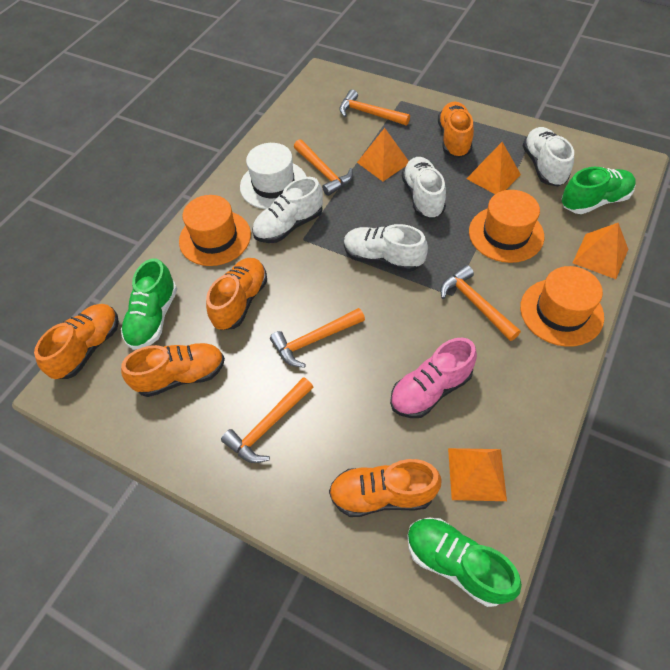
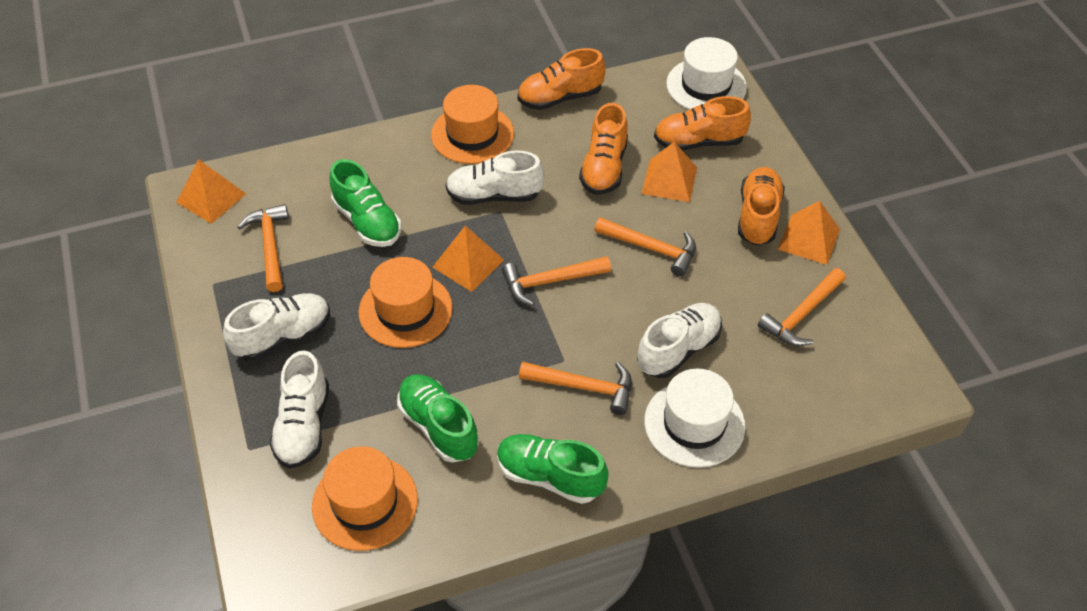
orange shoe: 5 -> 4
pink shoe: 1 -> 0
white hat: 1 -> 2

